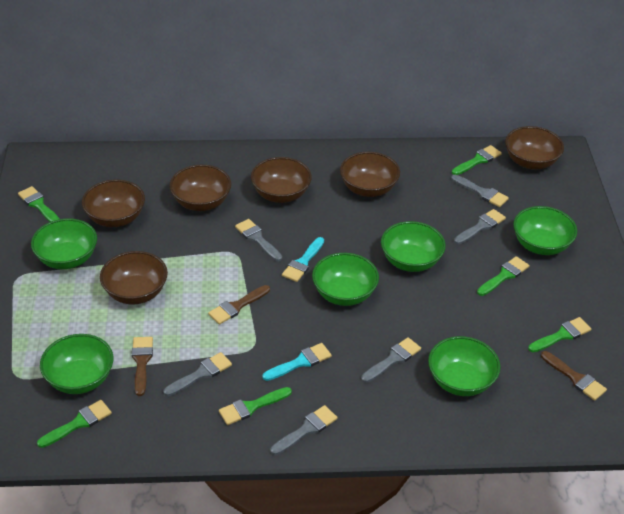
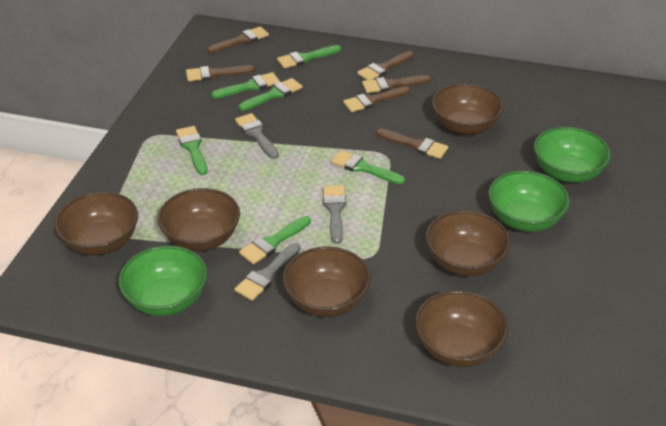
brown brush: 3 -> 6
green bowl: 6 -> 3
grey brush: 6 -> 3
turquoise brush: 2 -> 0

